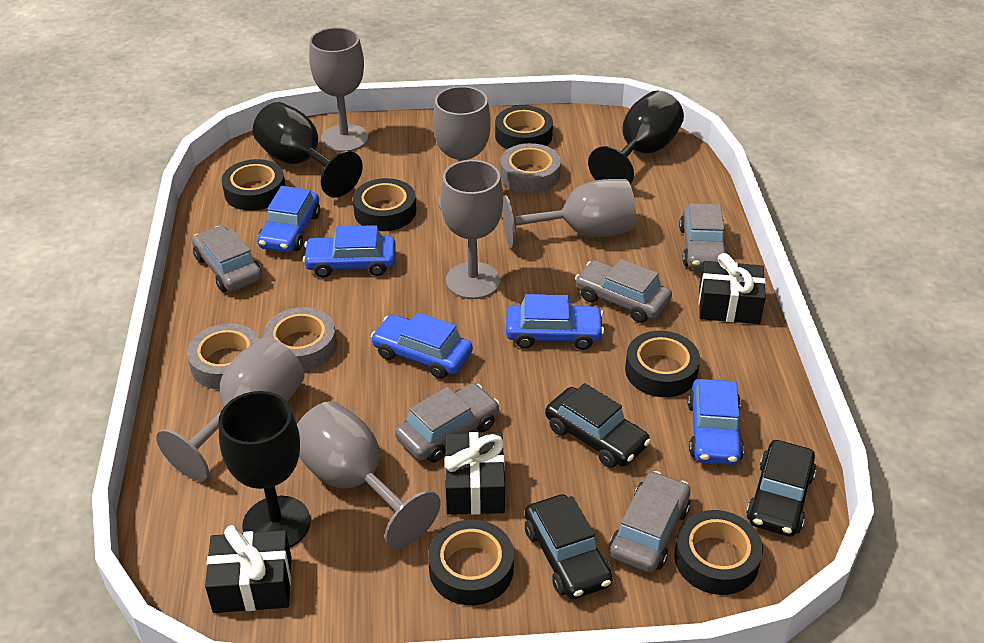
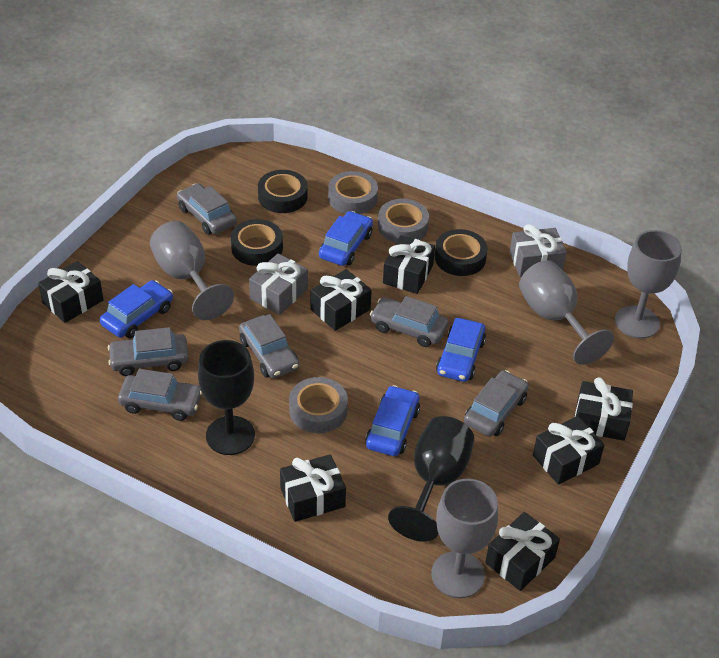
black car: 3 -> 0
black gift: 3 -> 7
black goblet: 3 -> 2
black tape: 6 -> 3
blue car: 5 -> 4
grey car: 5 -> 6
grey gift: 0 -> 2
grey goblet: 6 -> 4

